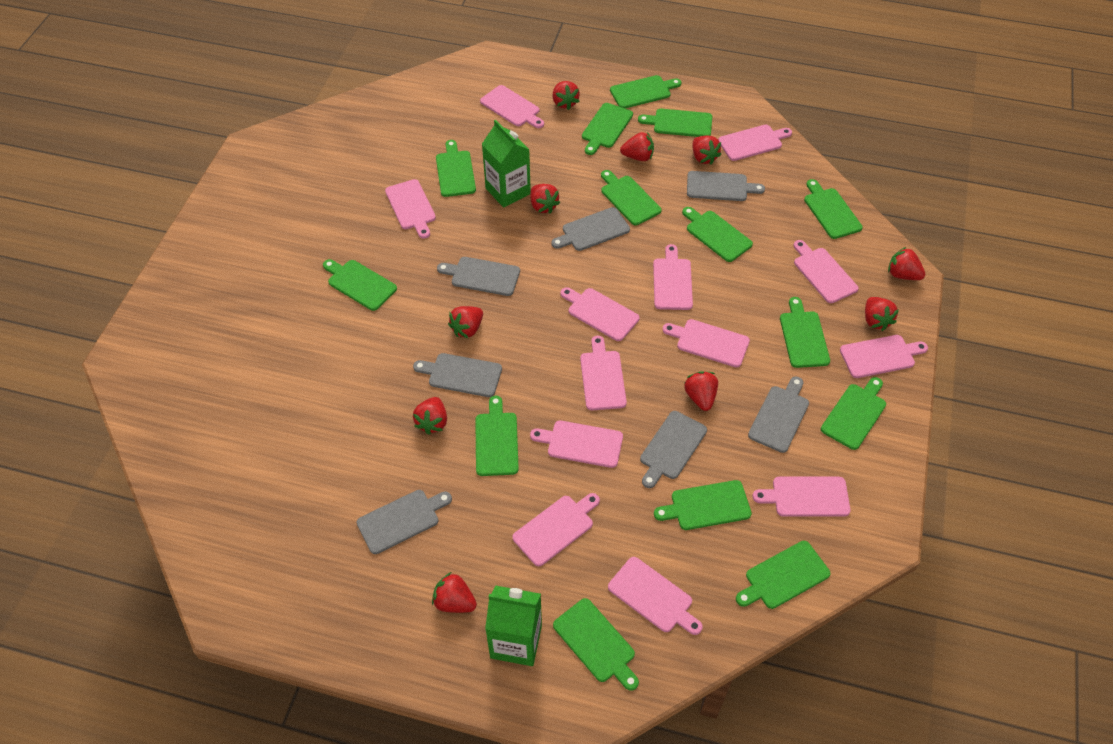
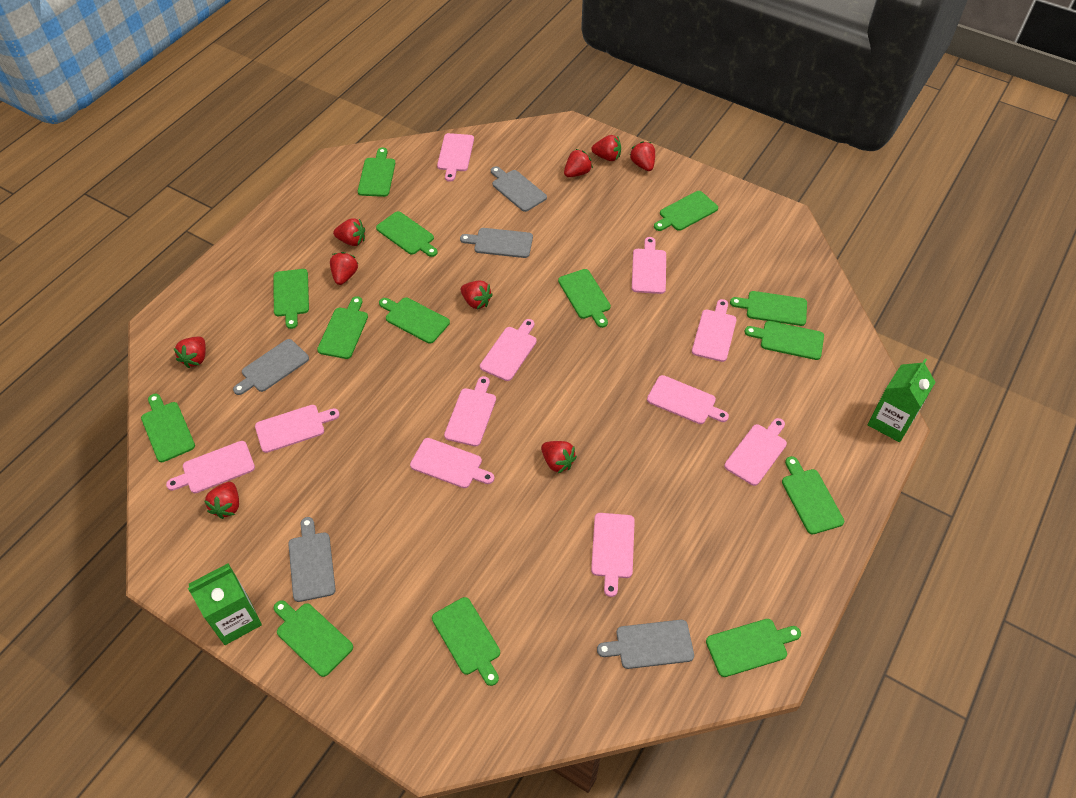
grey cutting board: 7 -> 5
pink cutting board: 13 -> 11
red strawberry: 10 -> 9

